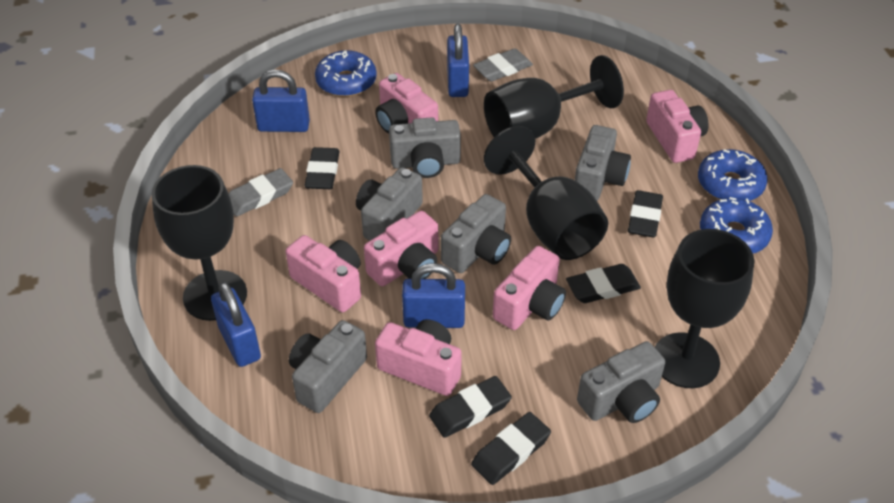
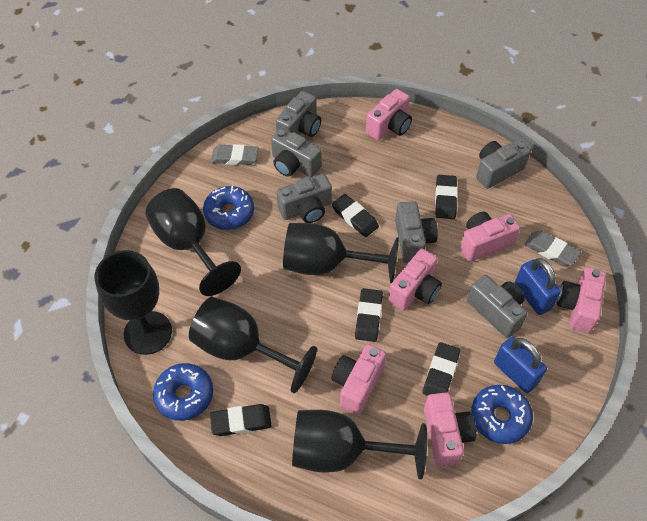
black goblet: 4 -> 5
blue padlock: 4 -> 2

